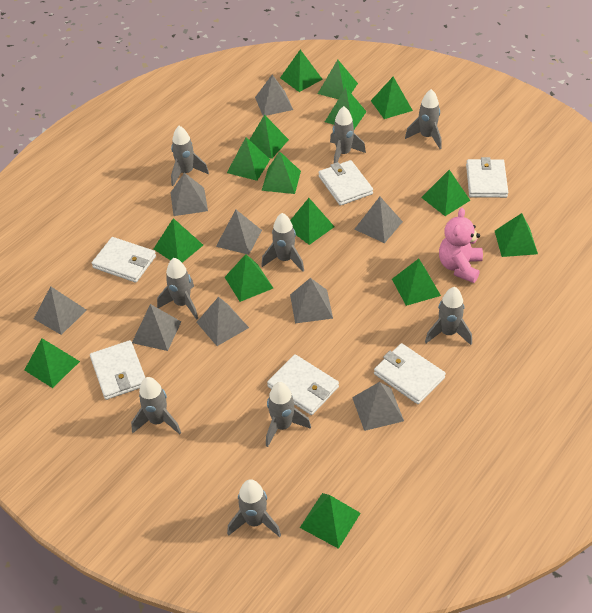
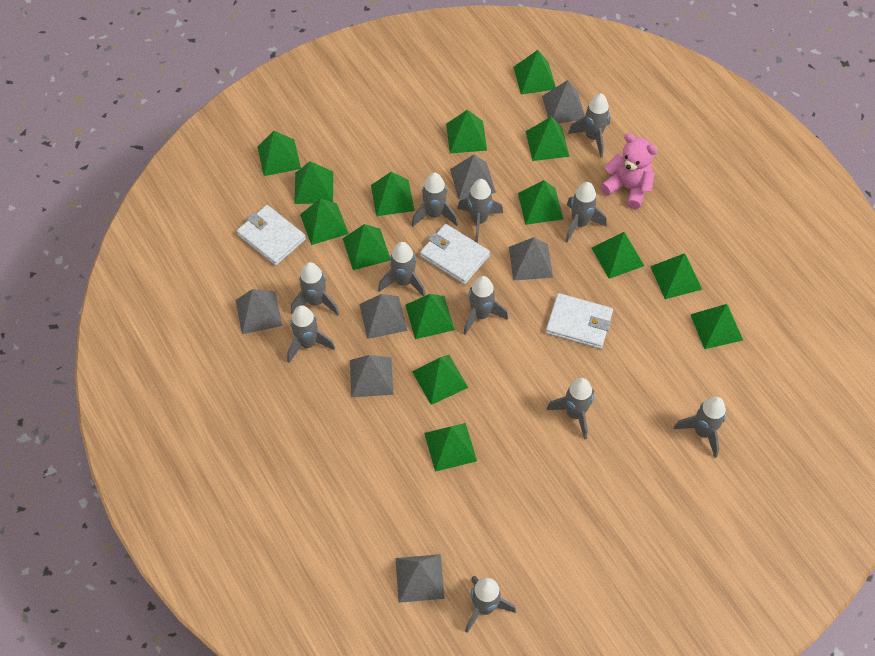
grey pyramid: 9 -> 7
grey rocket: 9 -> 11
white wallet: 6 -> 3

